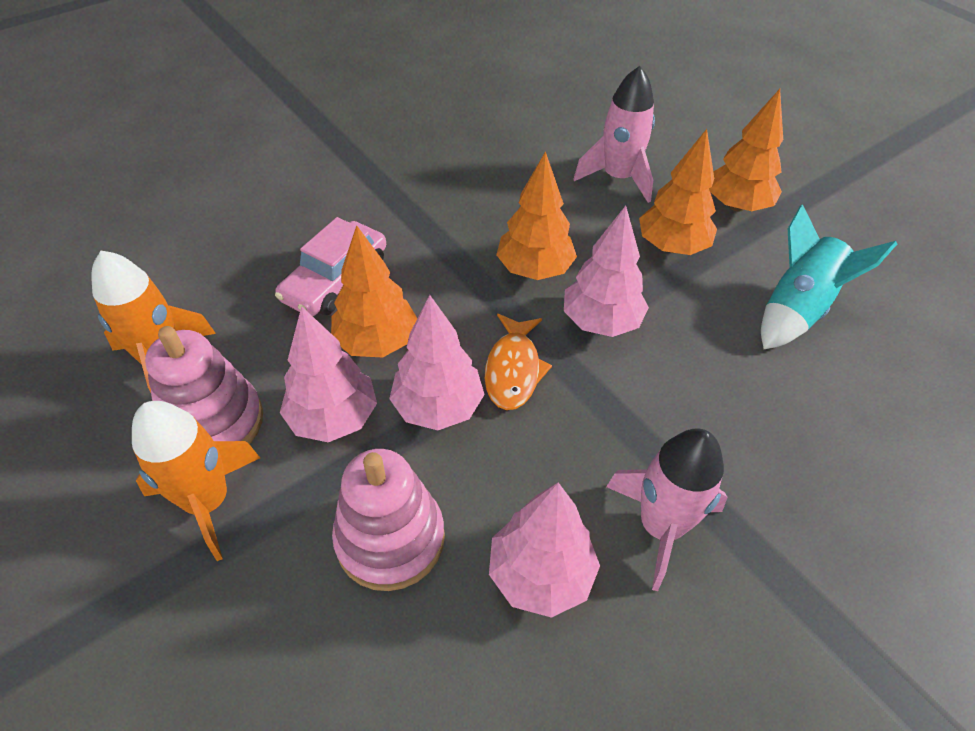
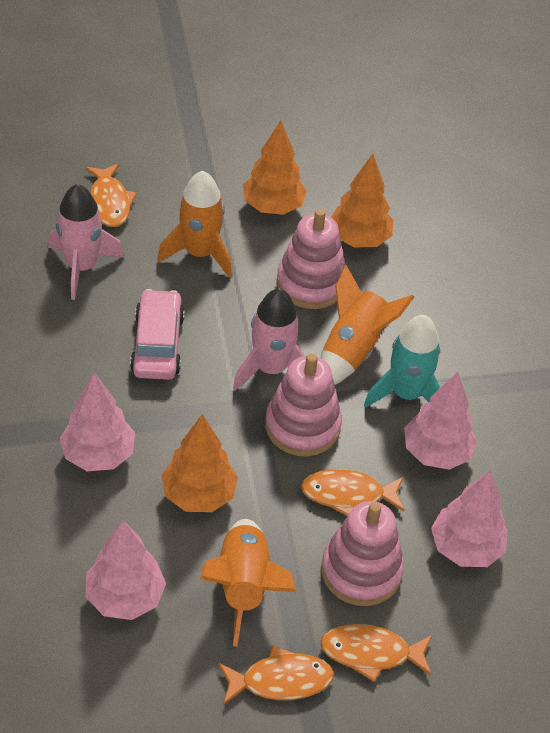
orange fish: 1 -> 4
orange rocket: 2 -> 3
orange tree: 4 -> 3
pink stacking toy: 2 -> 3

